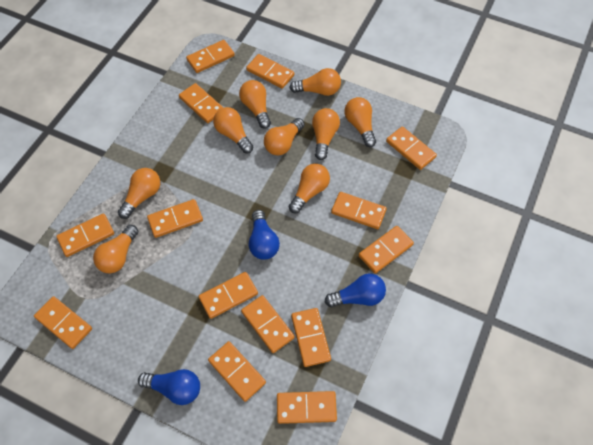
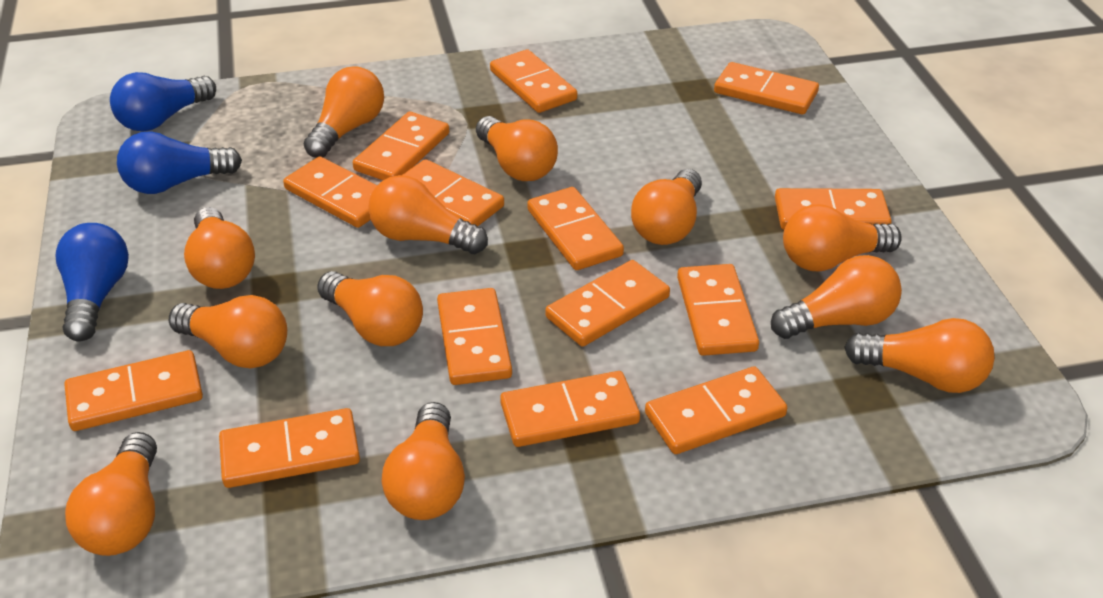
orange light bulb: 9 -> 12

